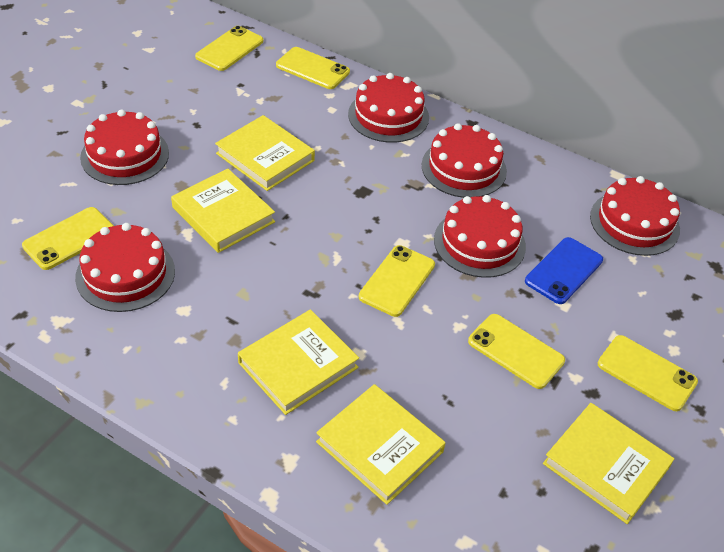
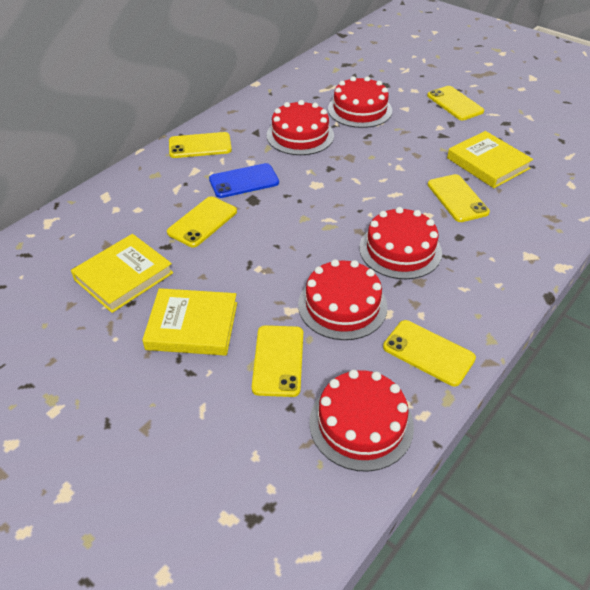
red cake: 6 -> 5
yellow book: 5 -> 3

